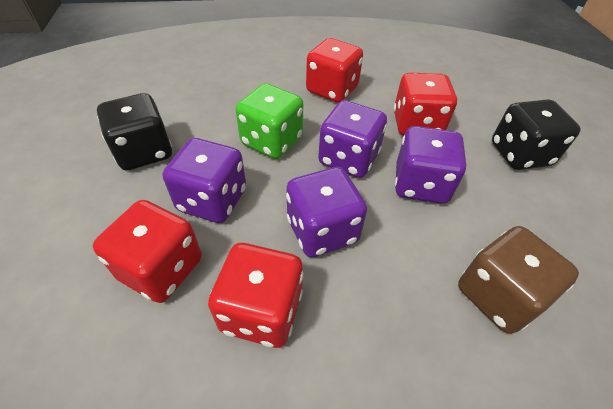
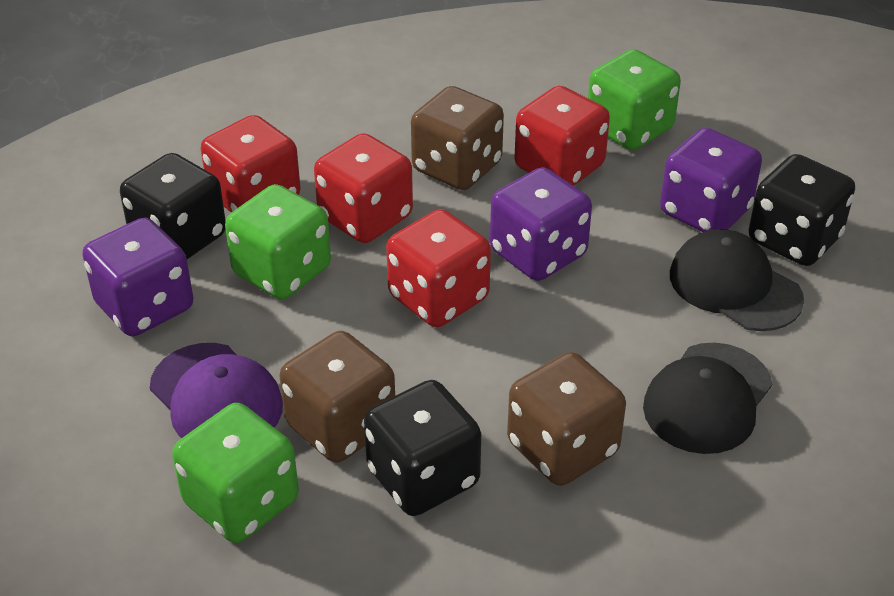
black cap: 0 -> 2
black dice: 2 -> 3
brown dice: 1 -> 3
green dice: 1 -> 3
purple cap: 0 -> 1
purple dice: 4 -> 3

